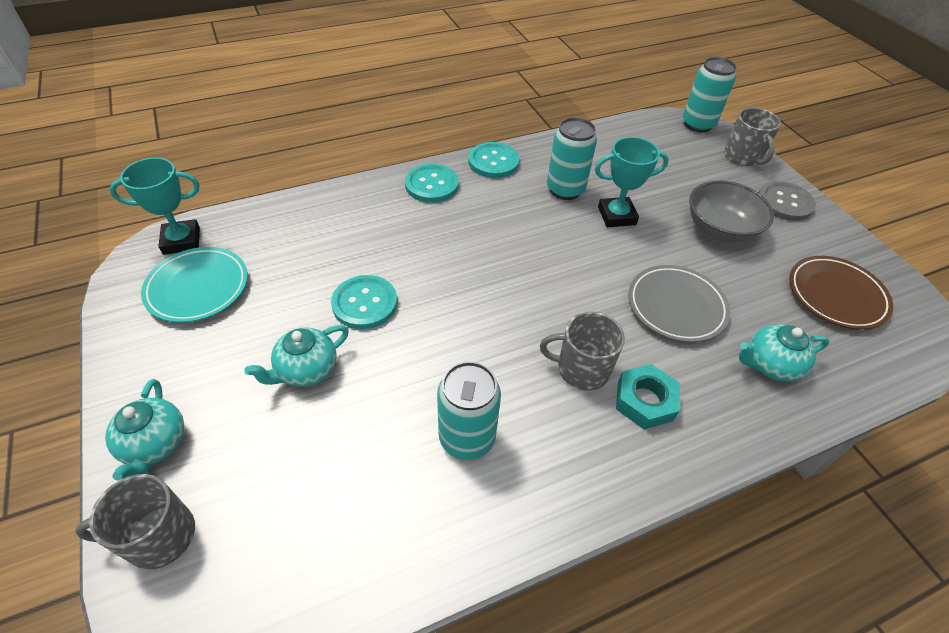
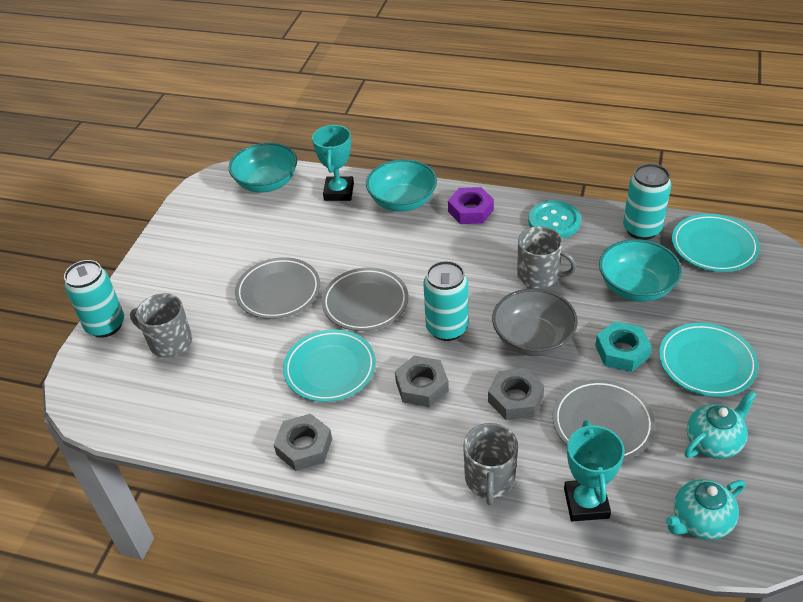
brown plate: 1 -> 0
grey button: 1 -> 0
grey nut: 0 -> 3
grey plate: 1 -> 3
purple nut: 0 -> 1
turquoise bowl: 0 -> 3
turquoise button: 3 -> 1
turquoise plate: 1 -> 3
turquoise teapot: 3 -> 2

